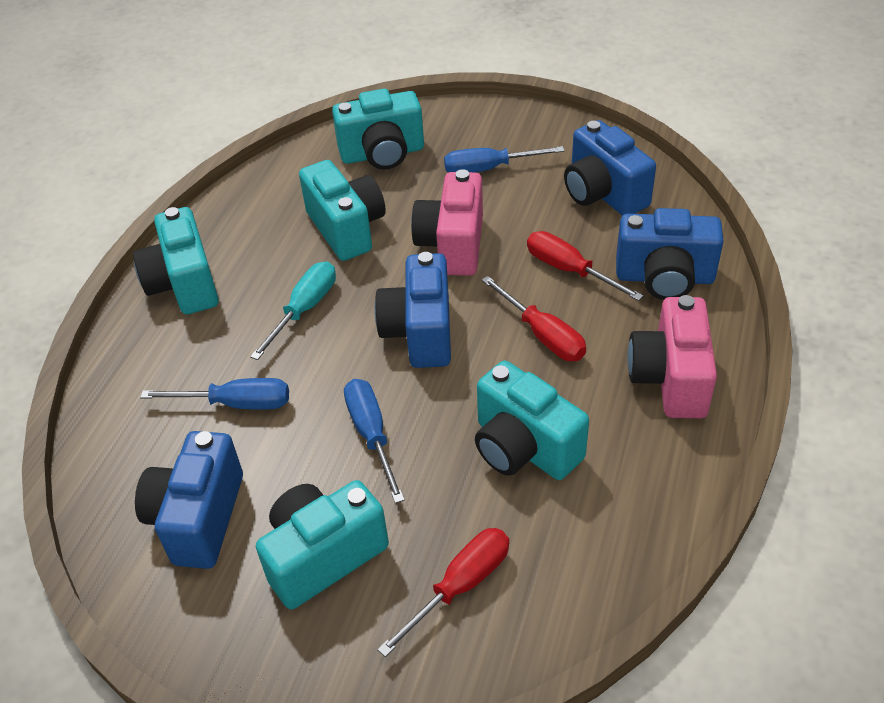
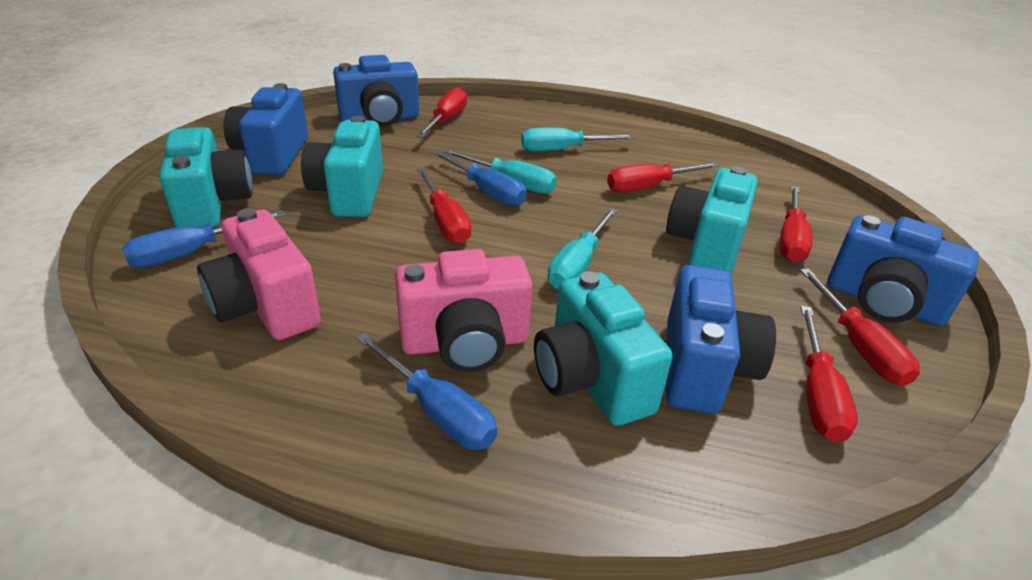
red screwdriver: 3 -> 6
turquoise camera: 5 -> 4
turquoise screwdriver: 1 -> 3

